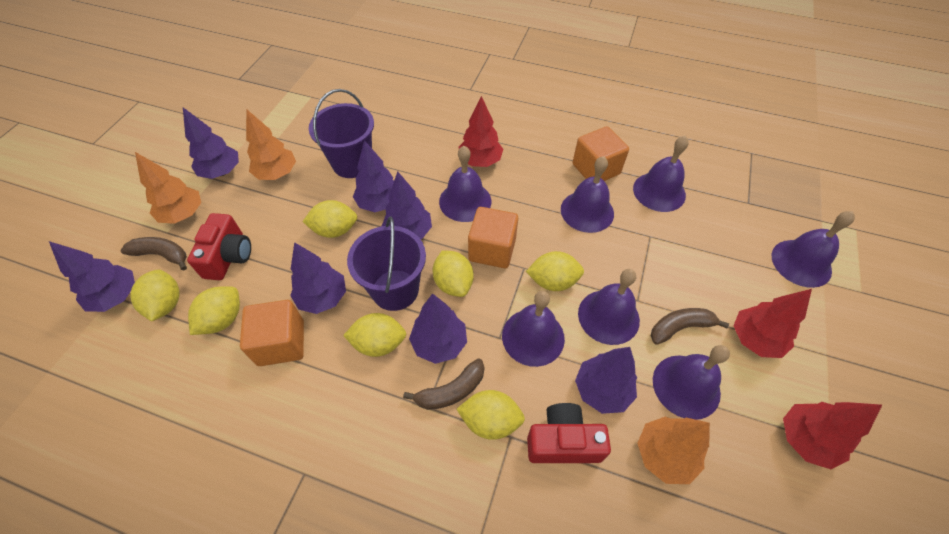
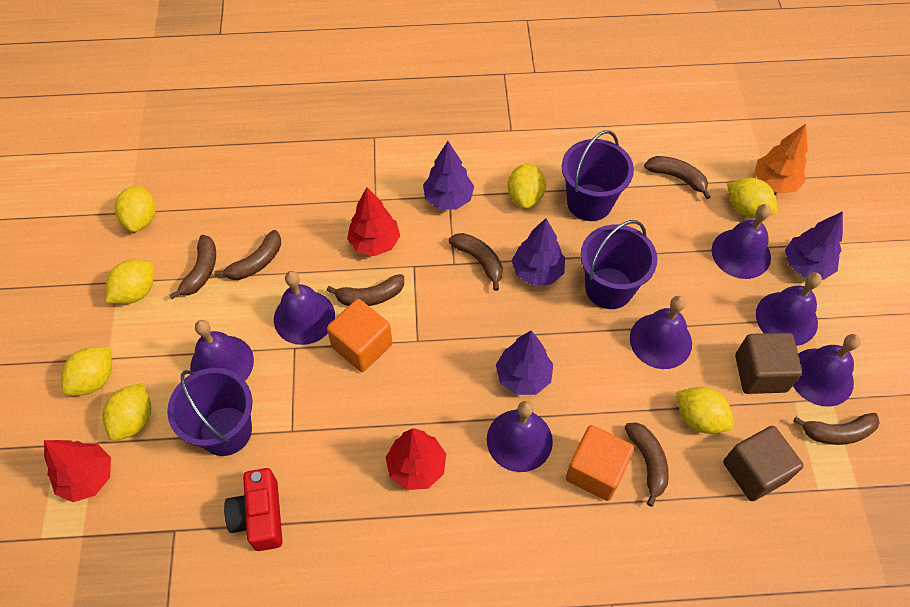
brown banana: 3 -> 7
brown cube: 0 -> 2
orange cube: 3 -> 2
orange tree: 3 -> 1
purple bucket: 2 -> 3
purple tree: 7 -> 4
red camera: 2 -> 1

